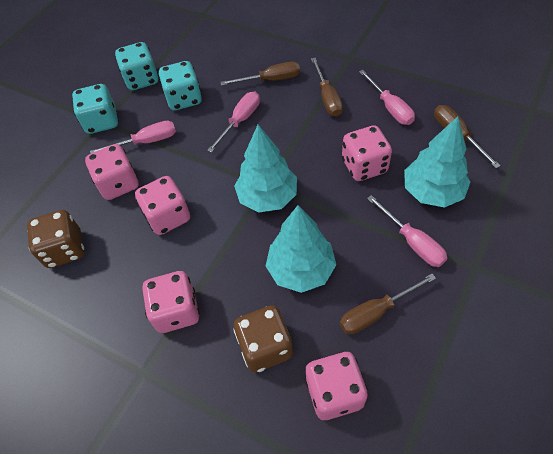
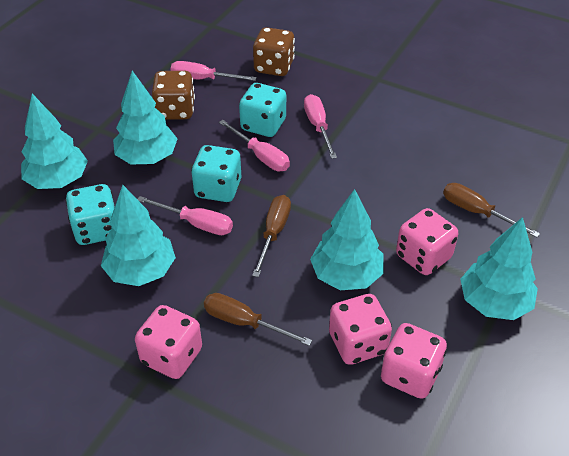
brown screwdriver: 4 -> 3
pink dice: 5 -> 4
turquoise tree: 3 -> 5

